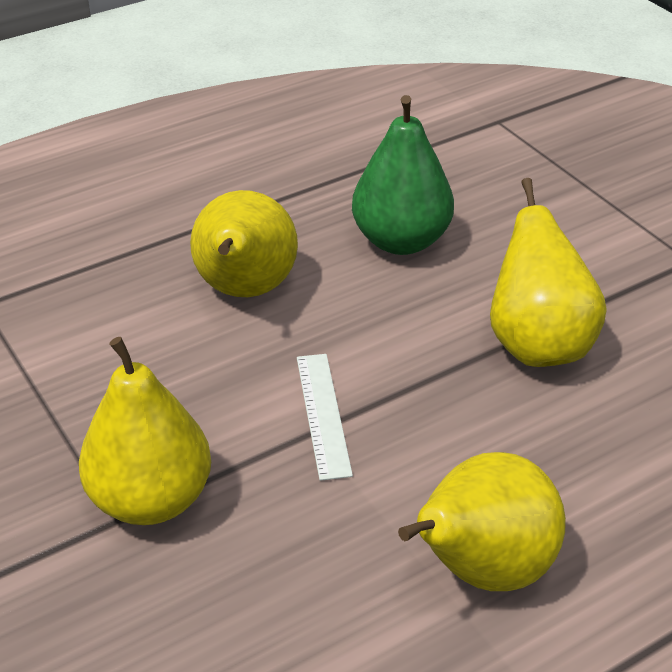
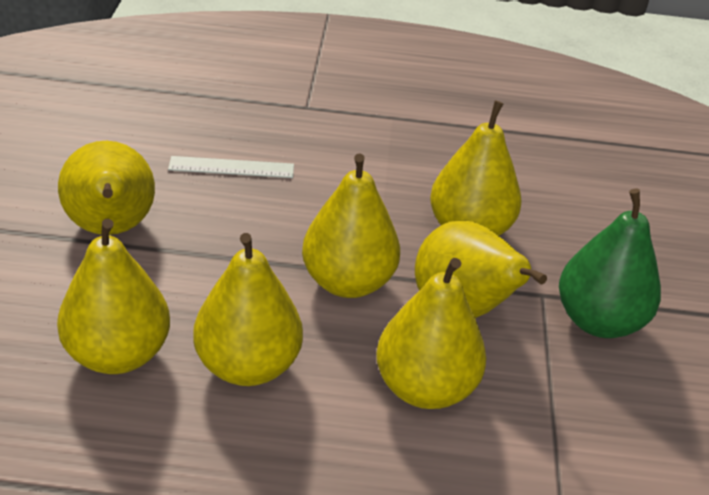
yellow pear: 4 -> 7

